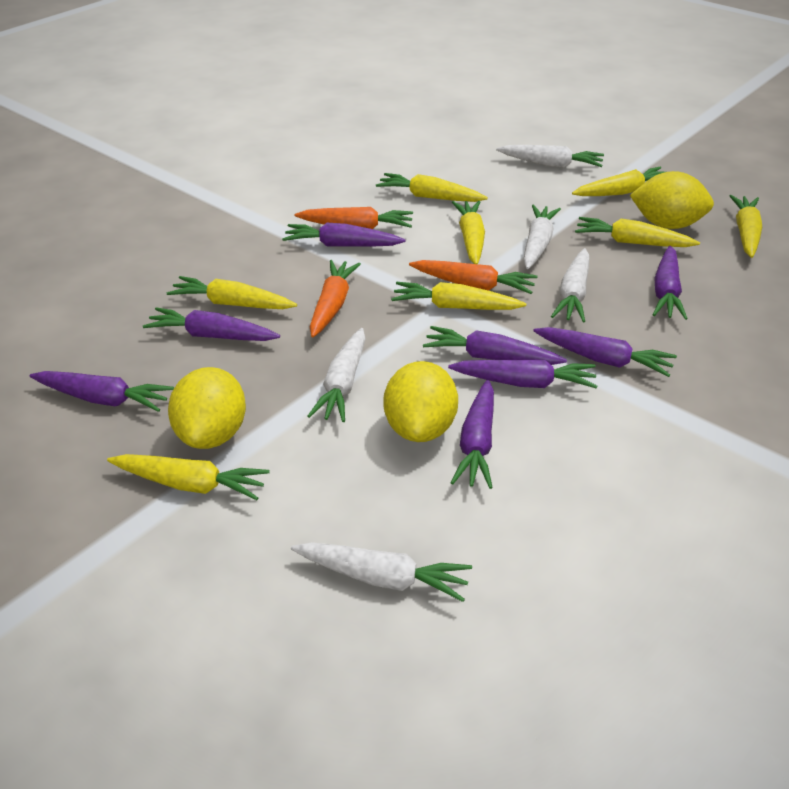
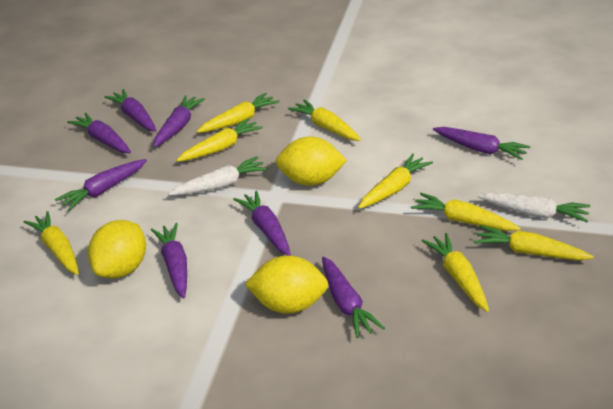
orange carrot: 3 -> 0
white carrot: 5 -> 2

